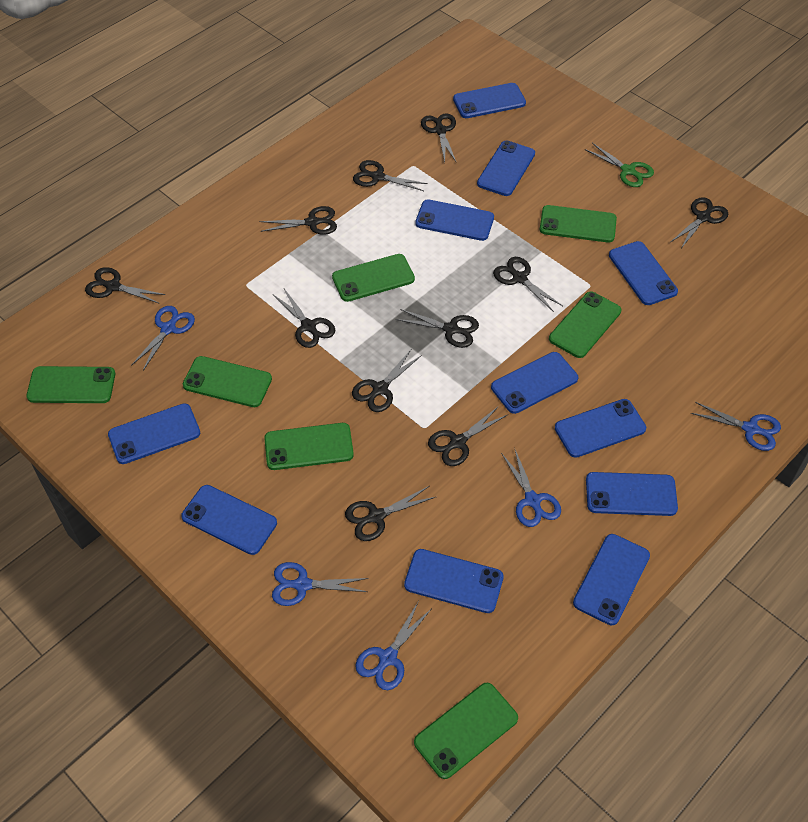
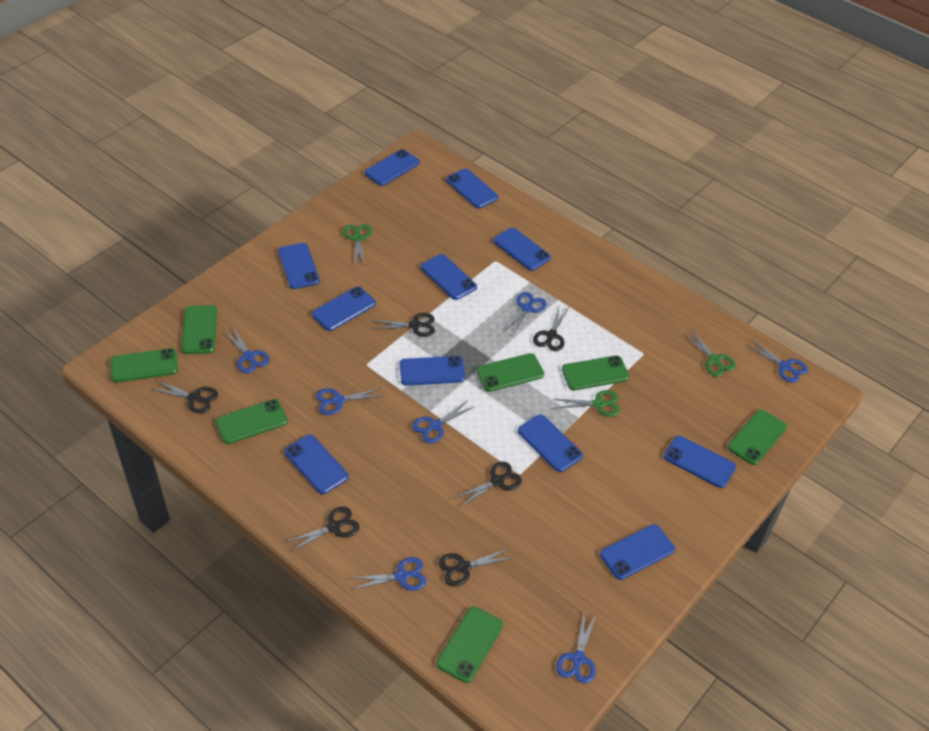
black scissors: 11 -> 6
blue scissors: 5 -> 7
green scissors: 1 -> 3

